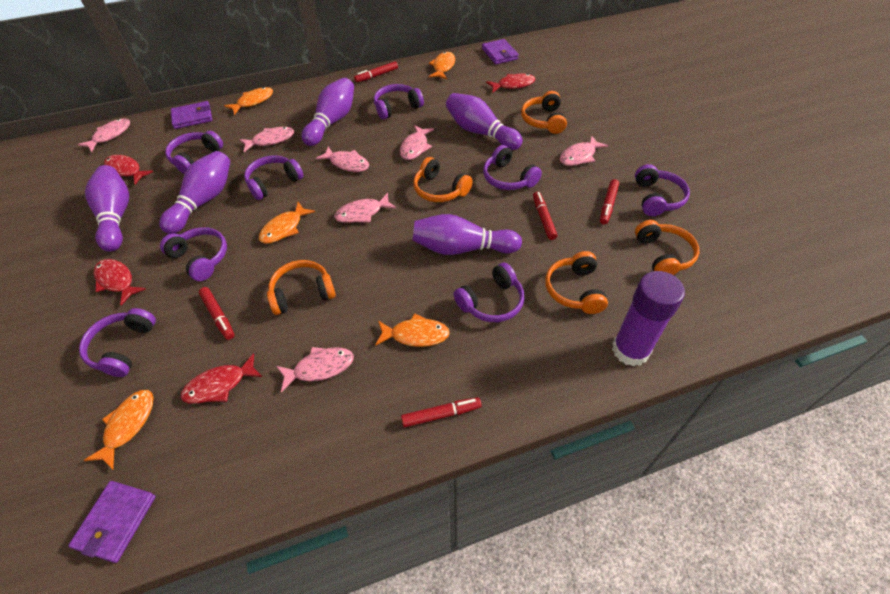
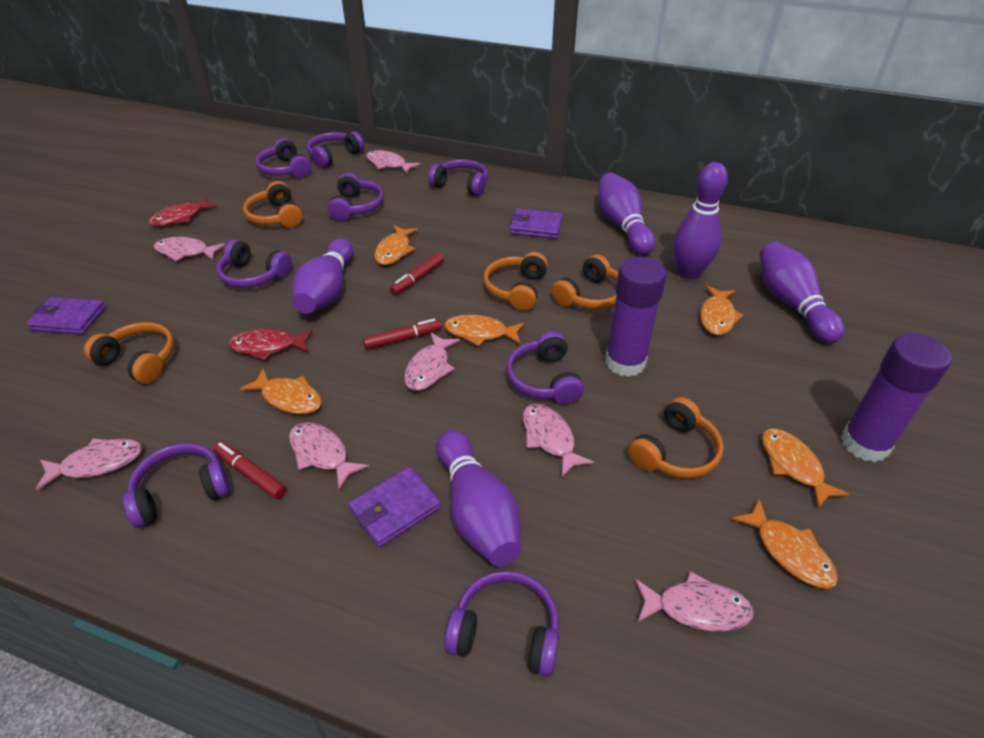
orange fish: 5 -> 6
purple glue stick: 1 -> 2
red fish: 4 -> 2
red marker: 5 -> 3

